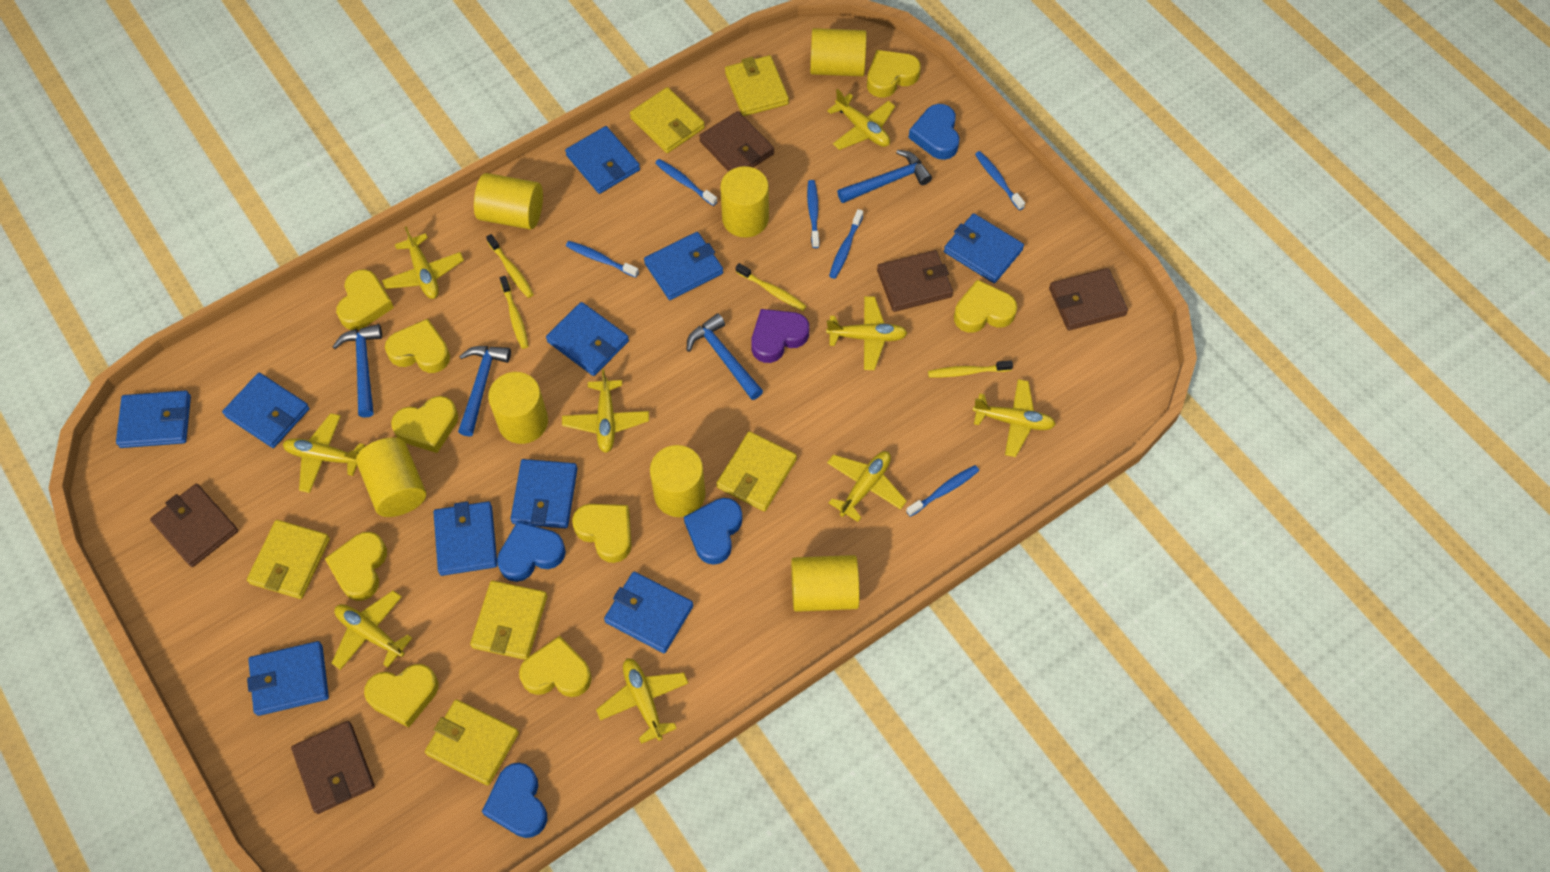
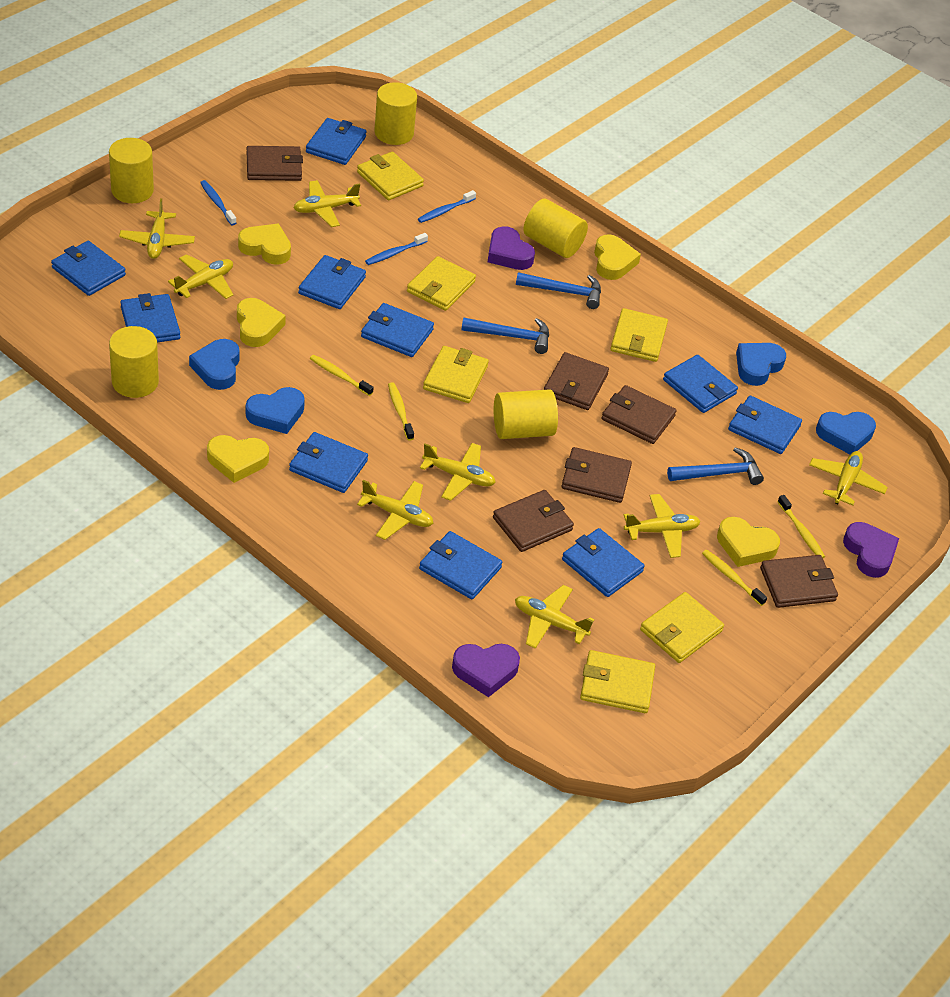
blue hammer: 4 -> 3
blue toothbrush: 6 -> 3
brown wallet: 5 -> 6
purple heart: 1 -> 3
yellow cylinder: 7 -> 5
yellow heart: 9 -> 5
yellow plane: 9 -> 8

